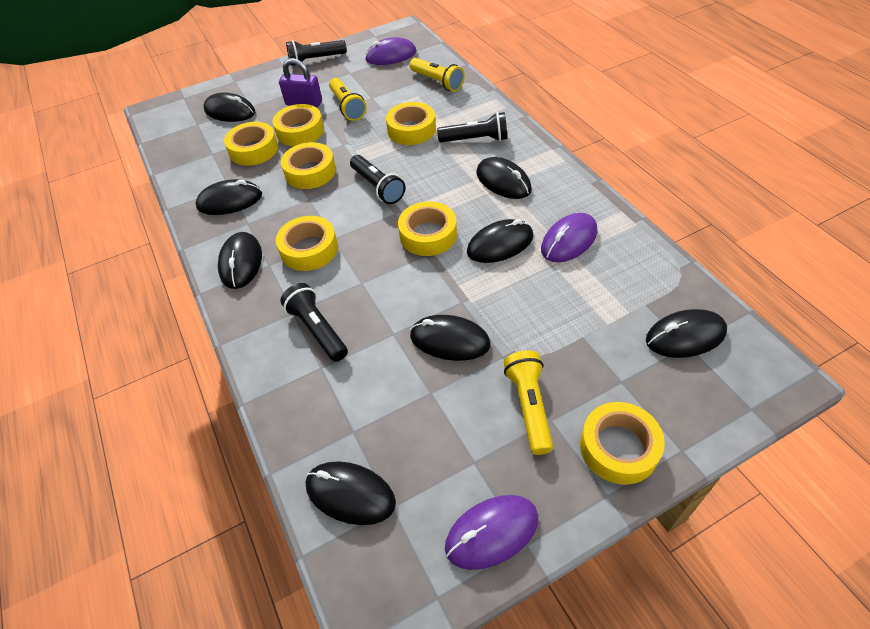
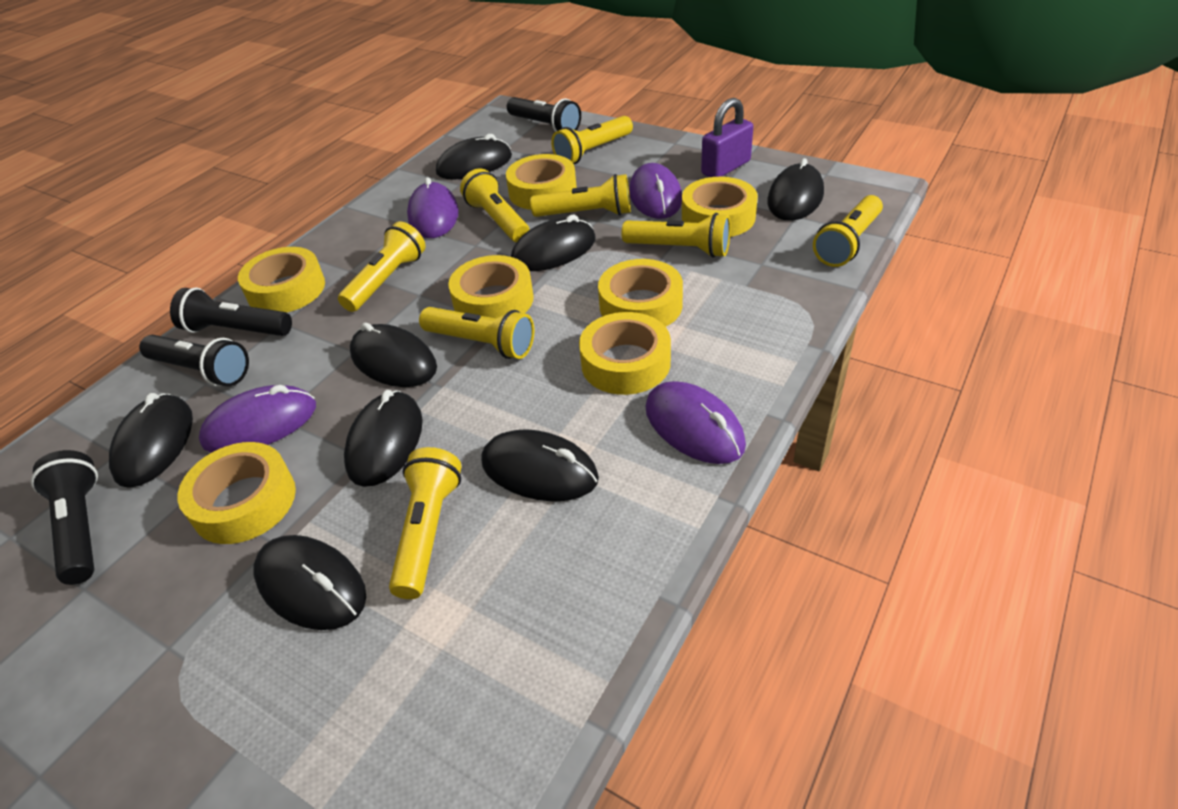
purple mouse: 3 -> 4
yellow flashlight: 3 -> 8

